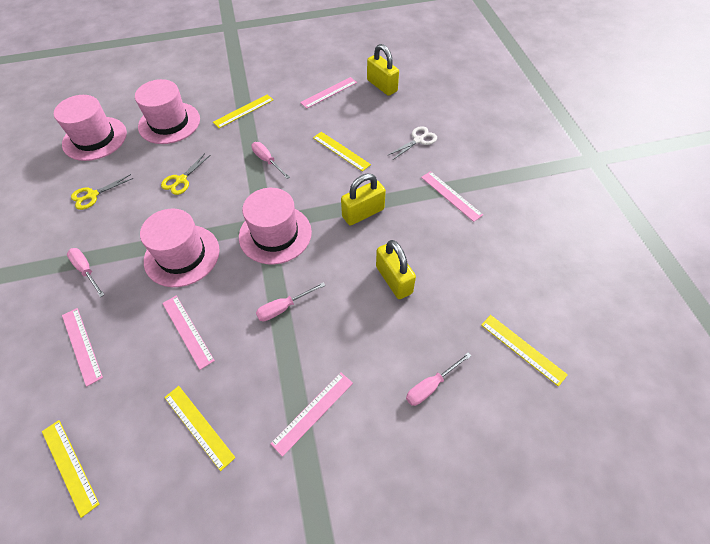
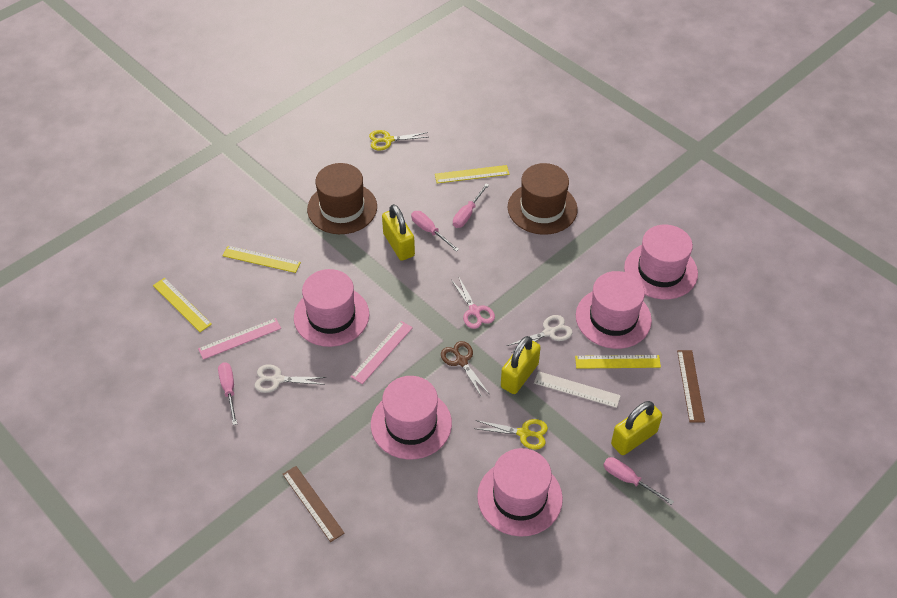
brown hat: 0 -> 2
brown ruler: 0 -> 2
brown scissors: 0 -> 1
pink hat: 4 -> 5
pink ruler: 5 -> 2
pink scissors: 0 -> 1
white ruler: 0 -> 1
white scissors: 1 -> 2
yellow ruler: 5 -> 4

